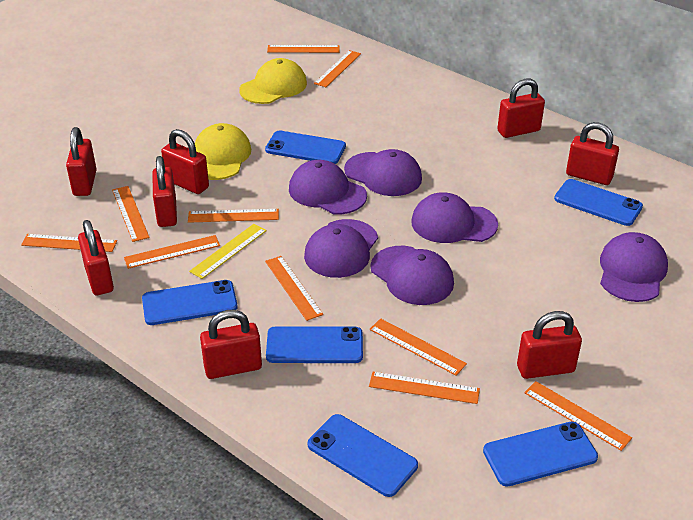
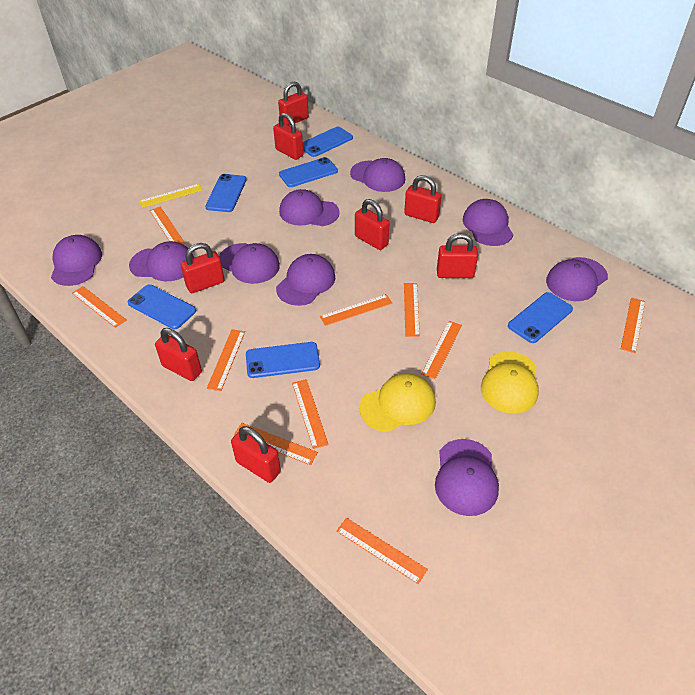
purple cap: 6 -> 9

